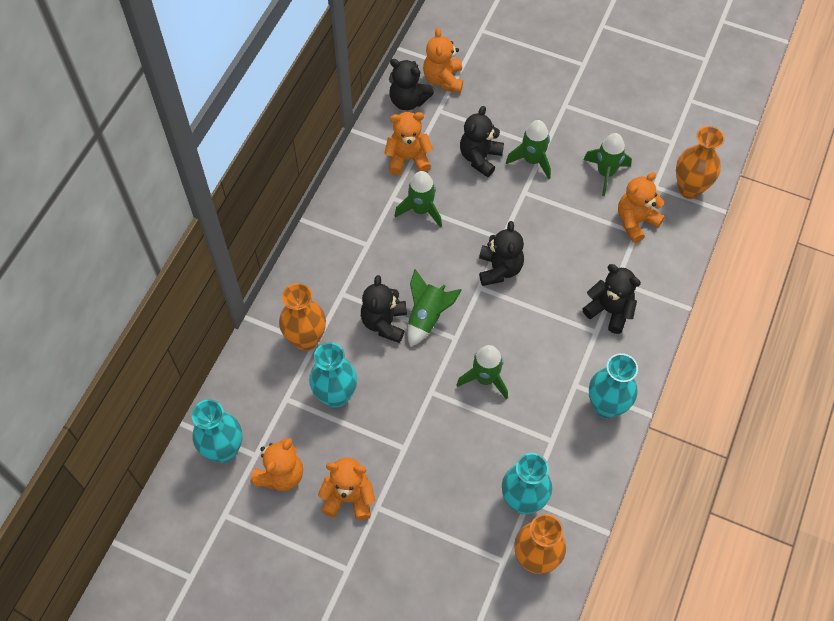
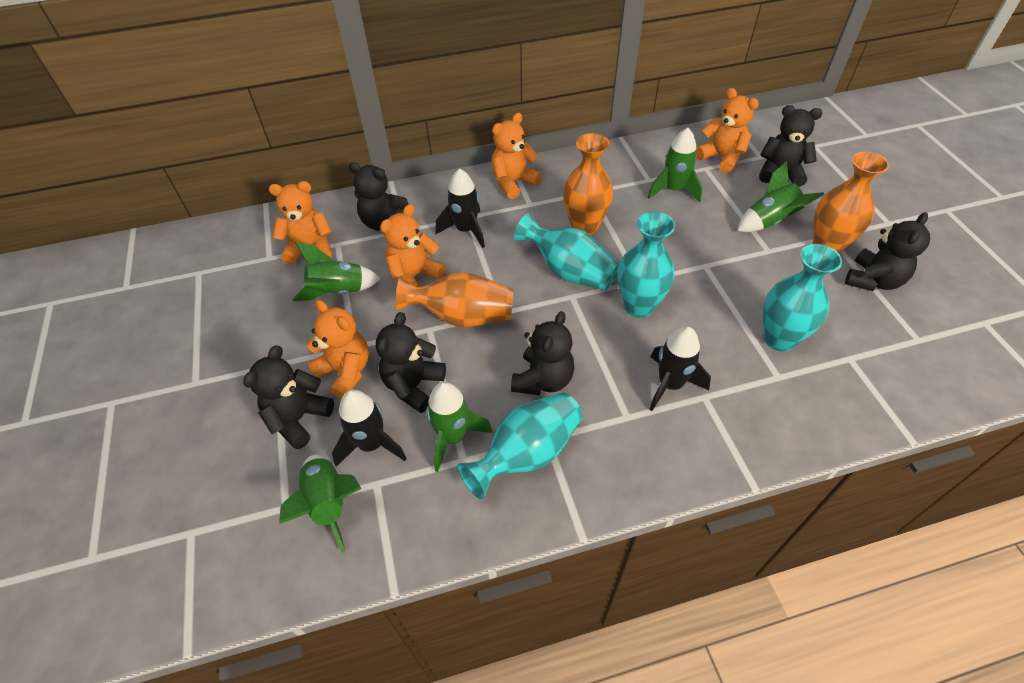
black rocket: 0 -> 3
black teddy bear: 5 -> 6

